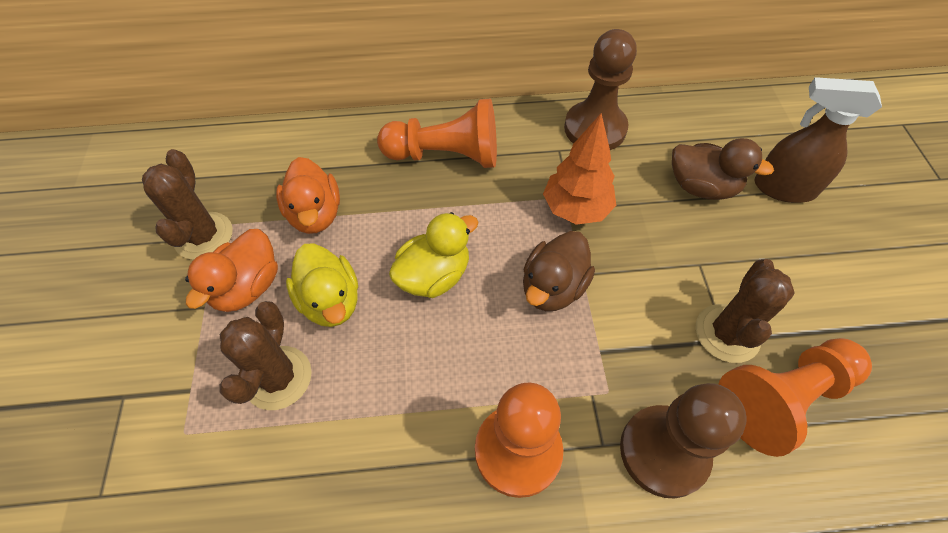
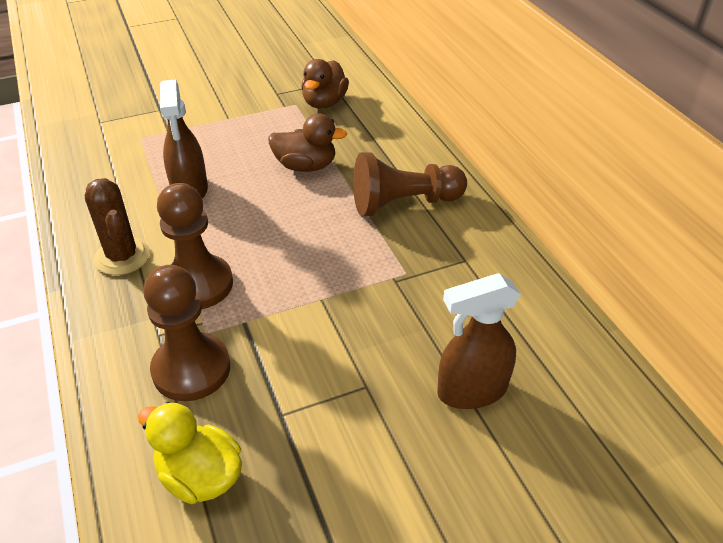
brown cactus: 3 -> 1
brown pawn: 2 -> 3
brown spray bottle: 1 -> 2
orange duck: 2 -> 0
orange pawn: 3 -> 0
orange tree: 1 -> 0
yellow duck: 2 -> 1

